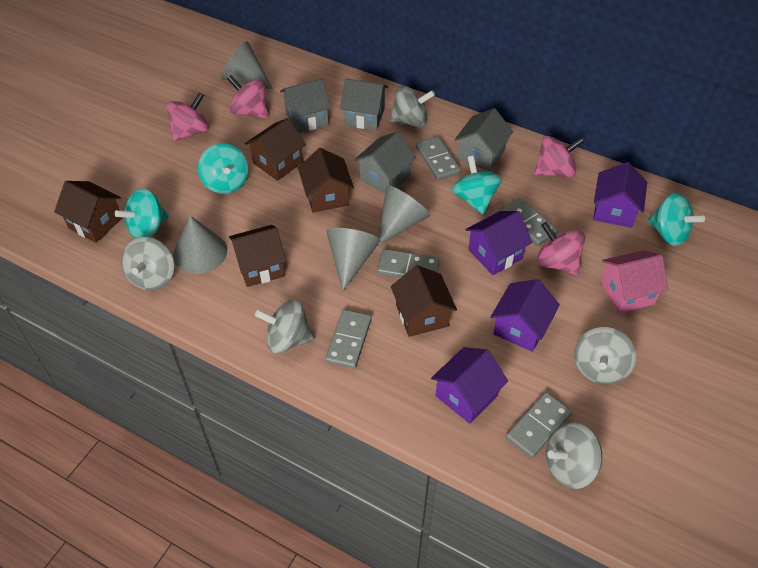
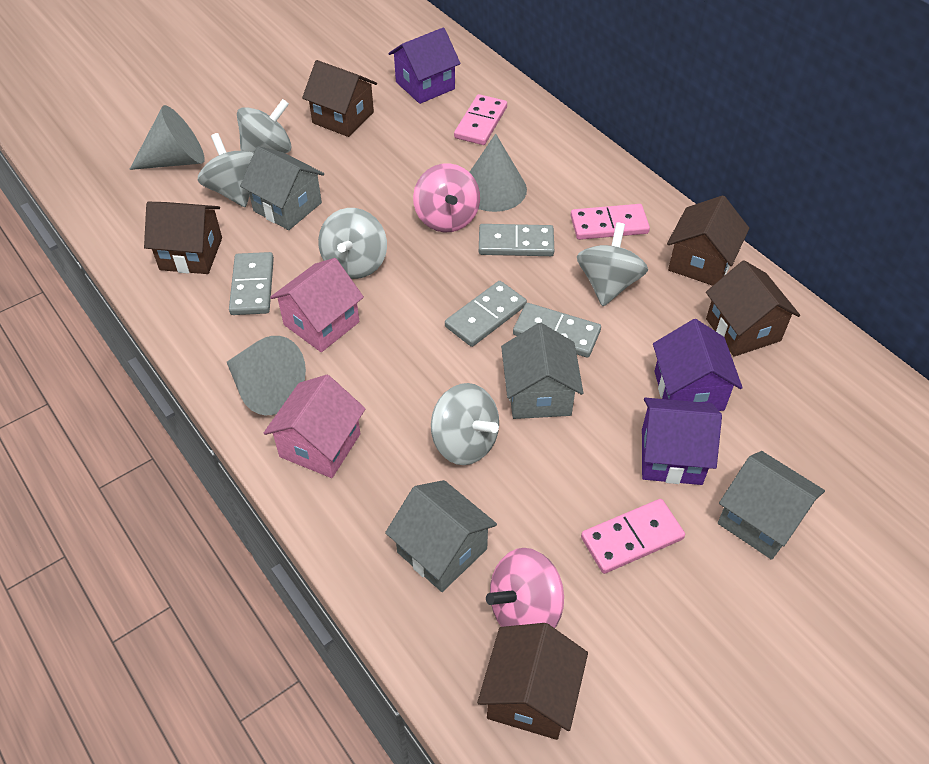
grey cone: 4 -> 3
grey domino: 5 -> 4
pink domino: 0 -> 3
pink house: 1 -> 2
pink spinning top: 4 -> 2
purple house: 4 -> 3
turquoise spinning top: 4 -> 0

